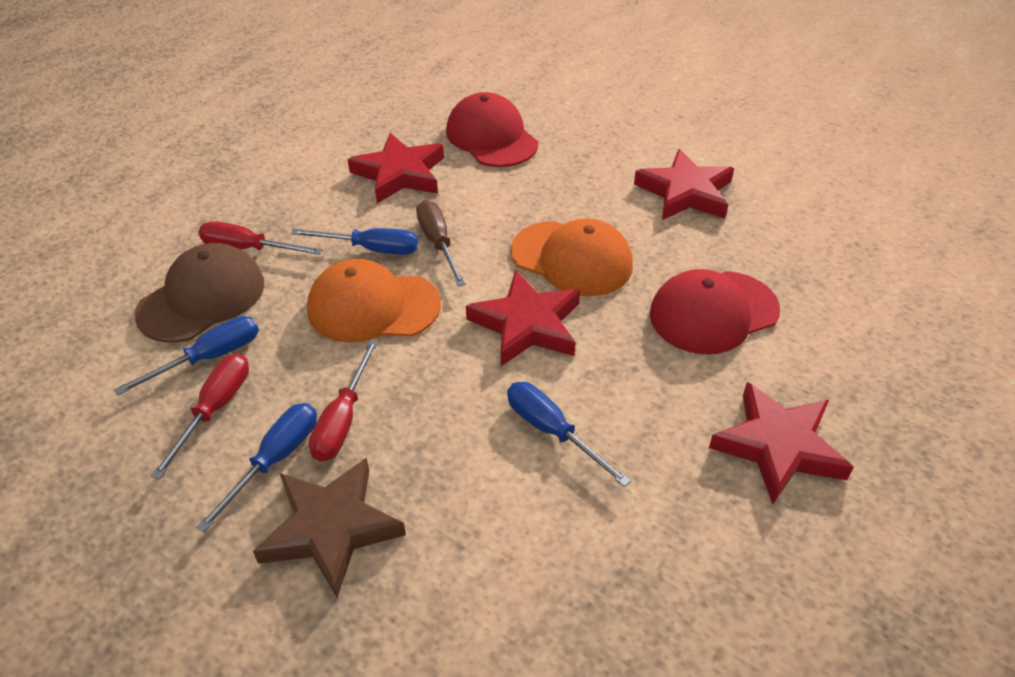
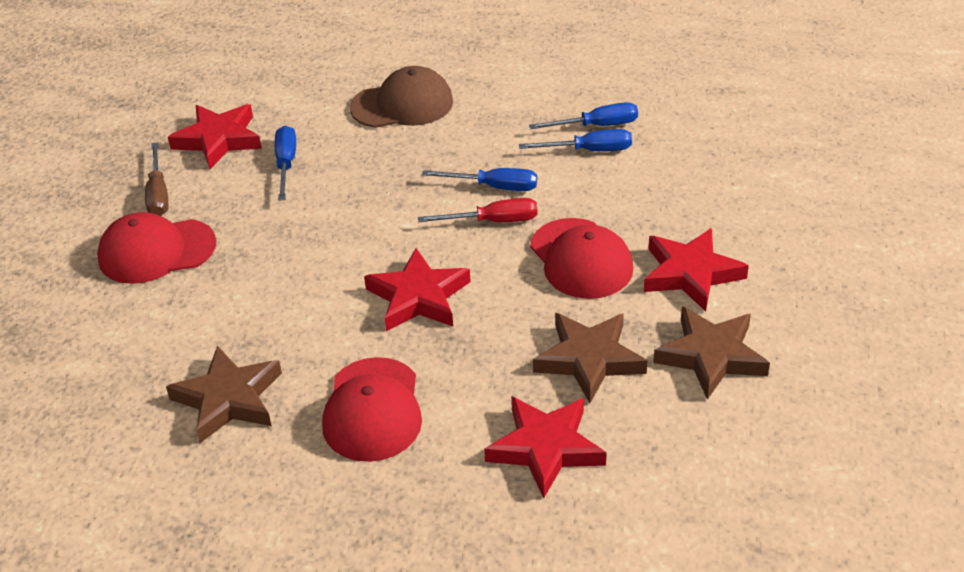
brown star: 1 -> 3
orange cap: 2 -> 0
red cap: 2 -> 3
red screwdriver: 3 -> 1

